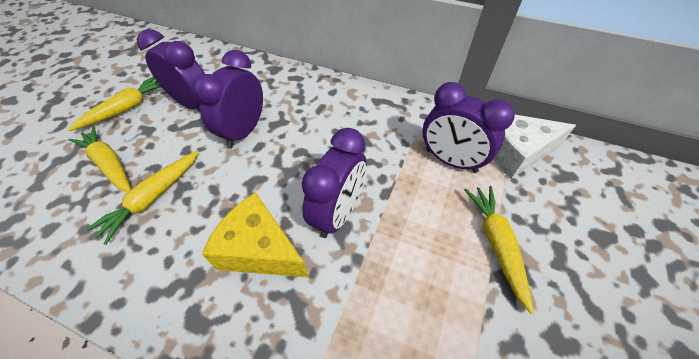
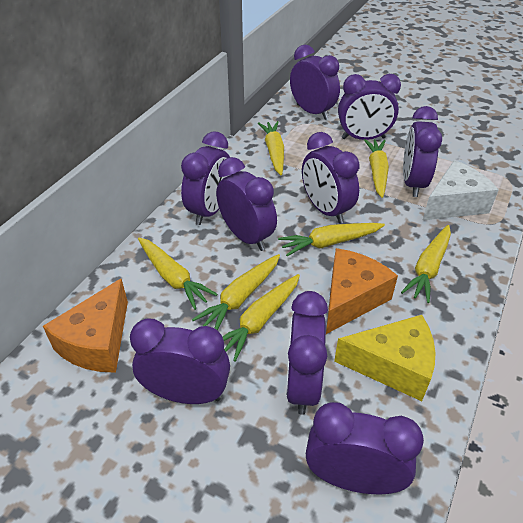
orange cheese: 0 -> 2
purple clock: 4 -> 9
yellow carrot: 4 -> 7

